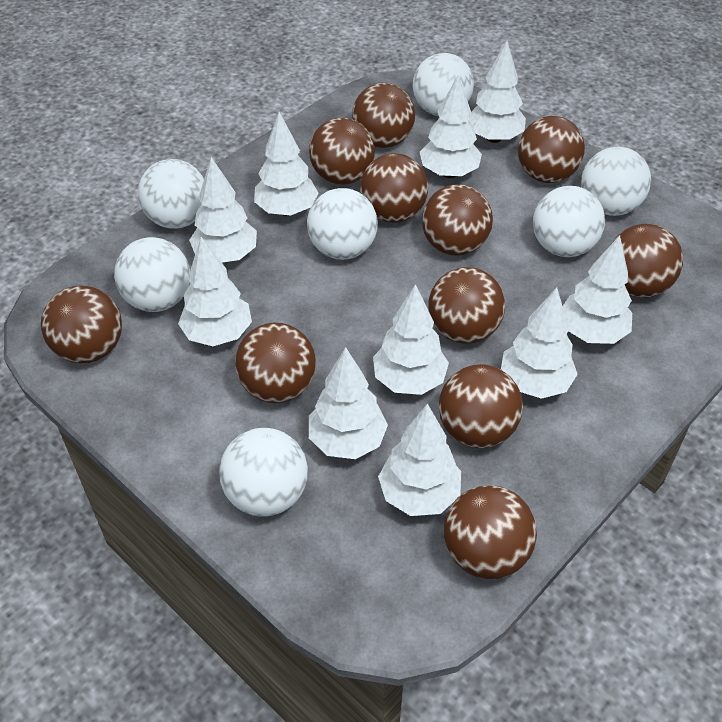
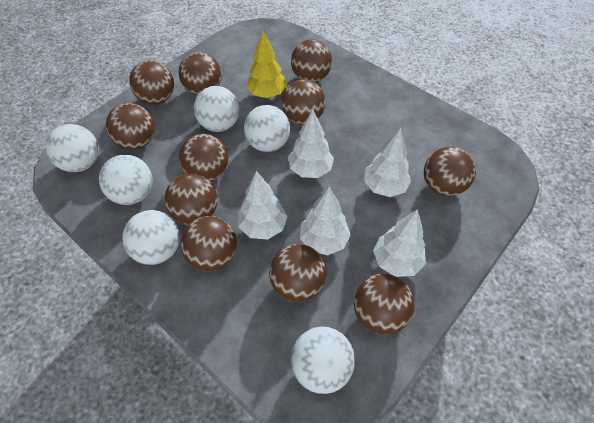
white ball: 7 -> 6
white tree: 10 -> 5
yellow tree: 0 -> 1

